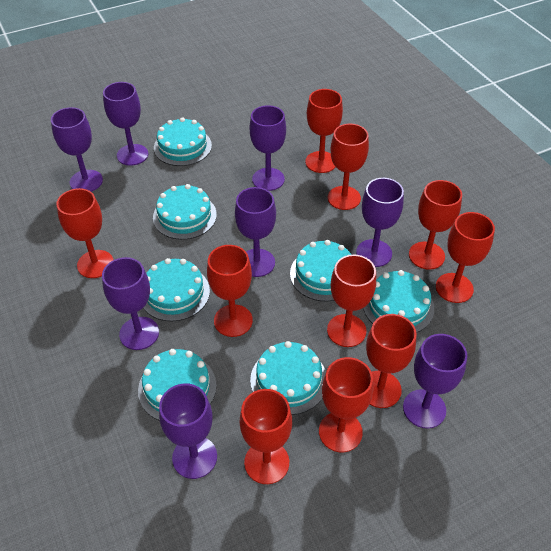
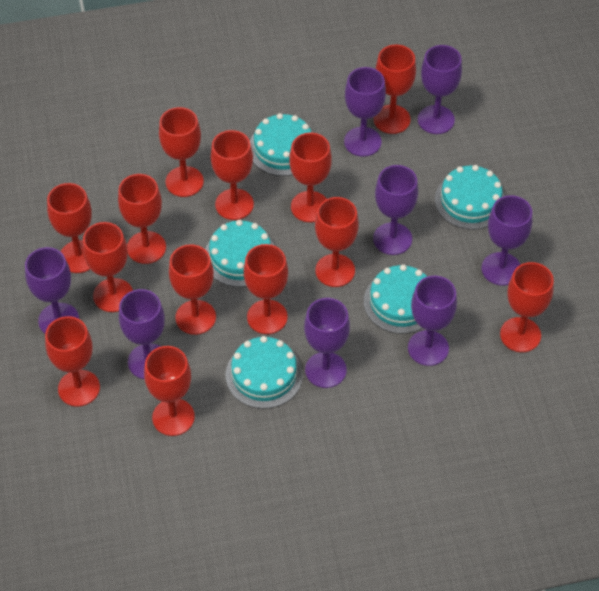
red goblet: 10 -> 13
turquoise cake: 7 -> 5

